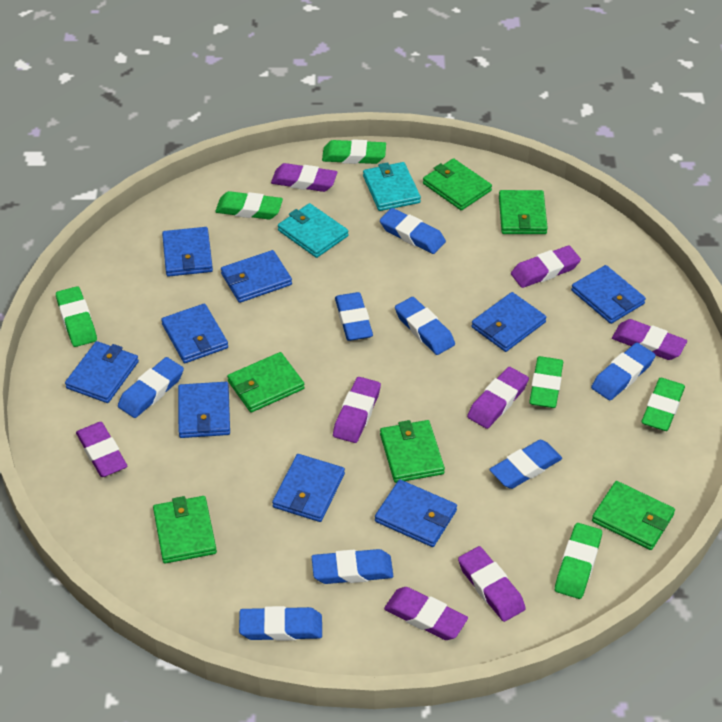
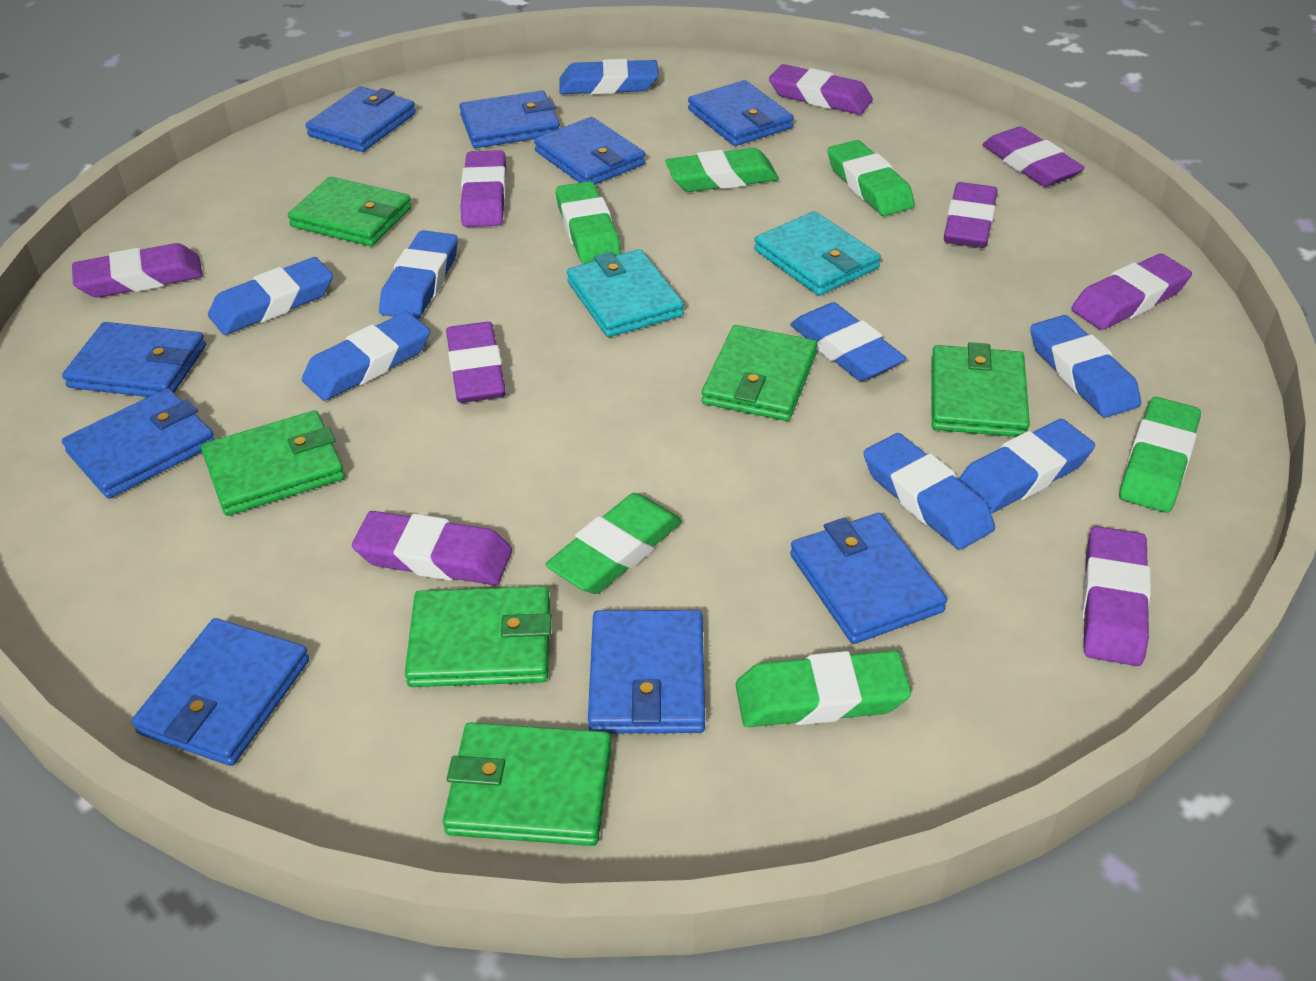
purple eraser: 8 -> 9

